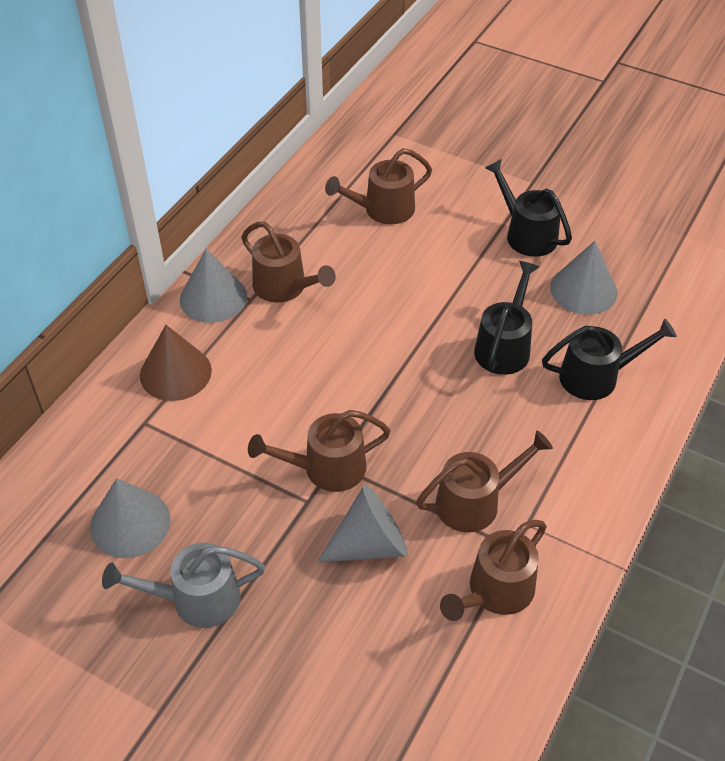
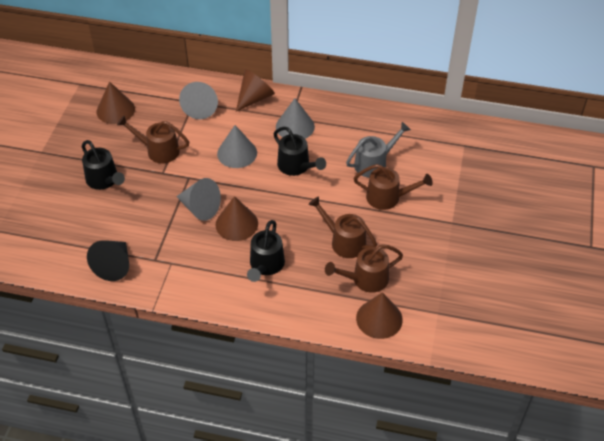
black cone: 0 -> 1
brown cone: 1 -> 4
brown watering can: 5 -> 4

